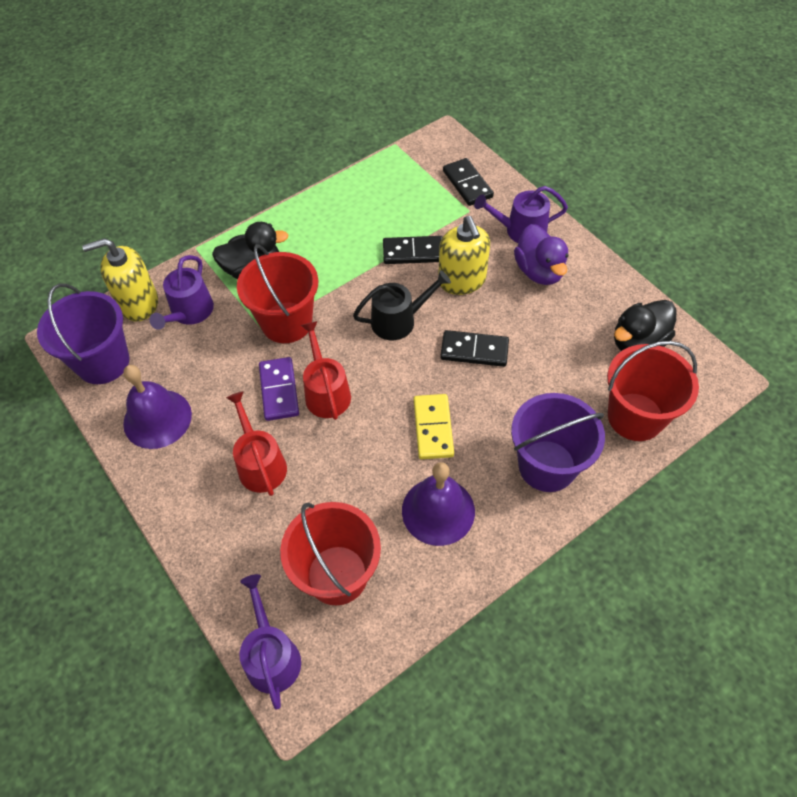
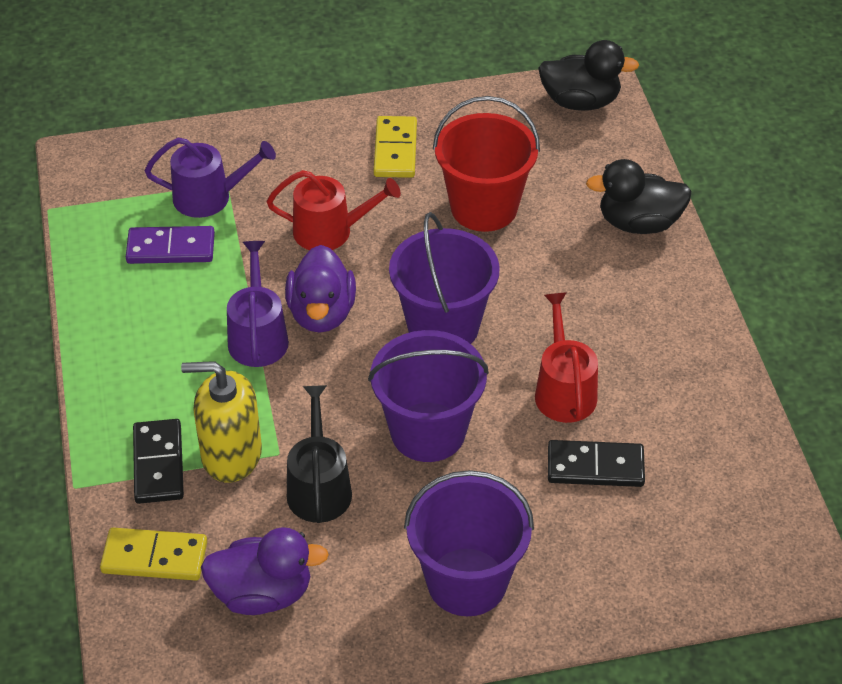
black domino: 3 -> 2
purple bell: 2 -> 0
purple bucket: 2 -> 3
purple duck: 1 -> 2
purple watering can: 3 -> 2
red bucket: 3 -> 1
yellow domino: 1 -> 2
yellow soap dispenser: 2 -> 1

